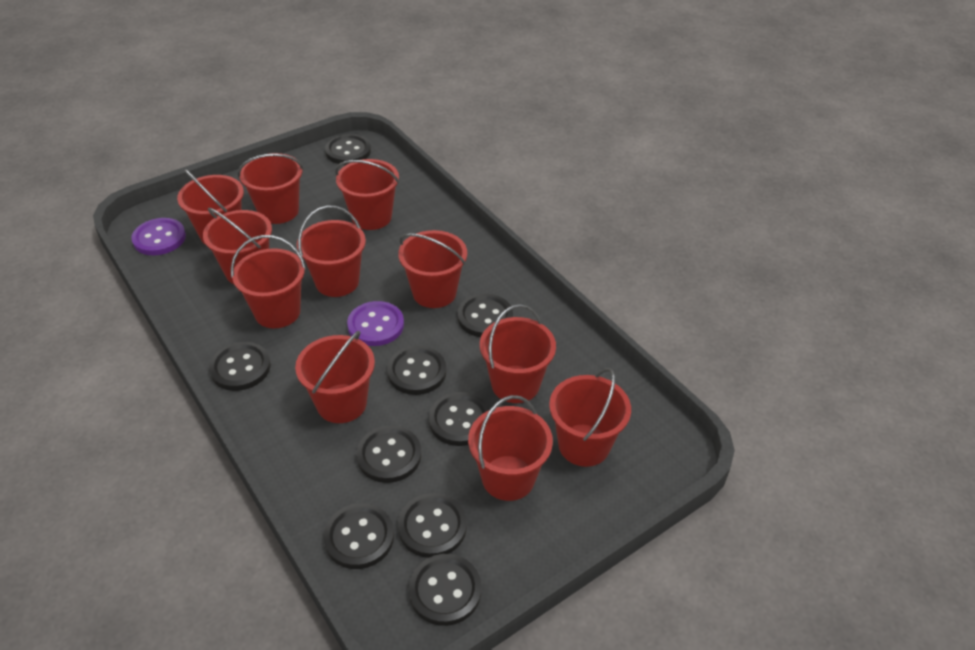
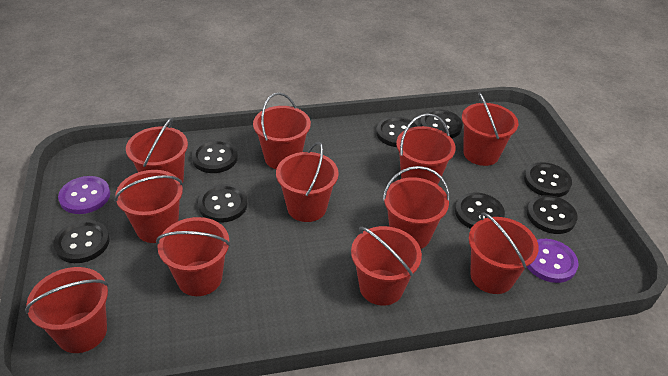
black button: 9 -> 8

